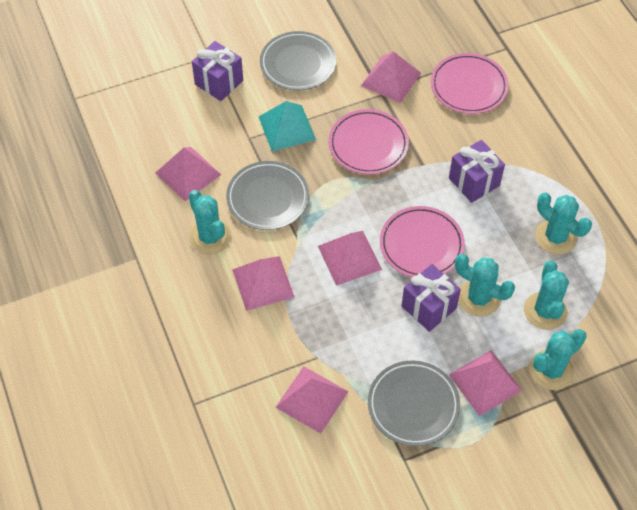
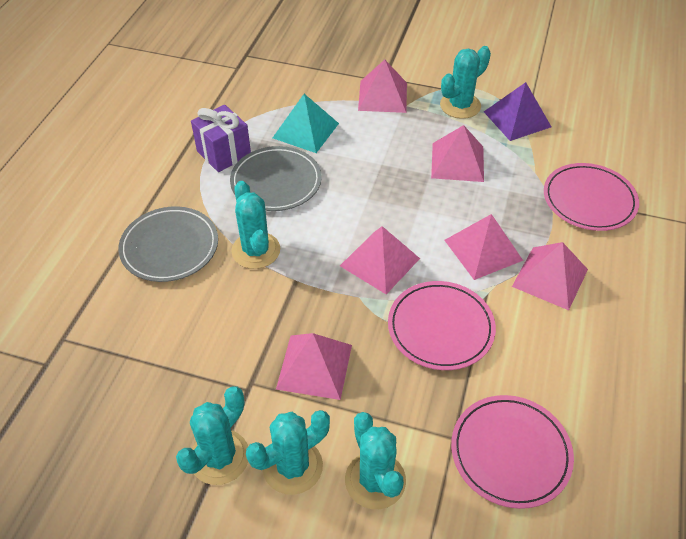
grey plate: 3 -> 2
purple gift: 3 -> 1
purple pyramid: 0 -> 1

